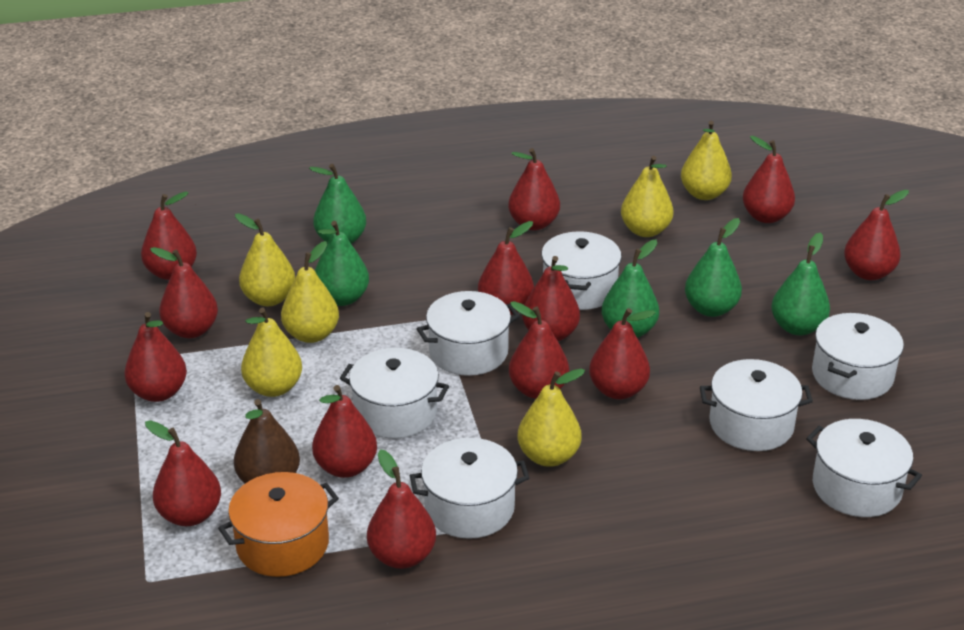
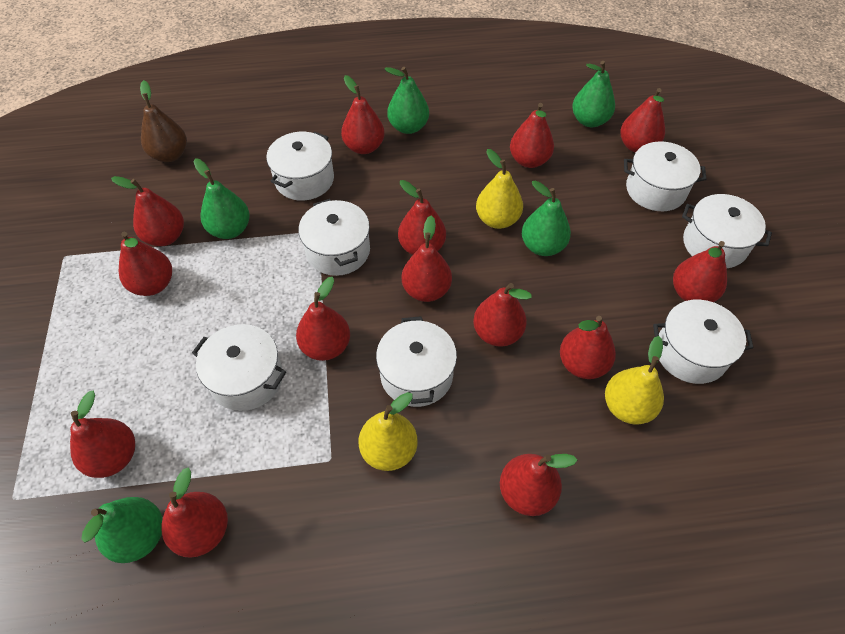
orange pot: 1 -> 0
red pear: 13 -> 14
yellow pear: 6 -> 3

